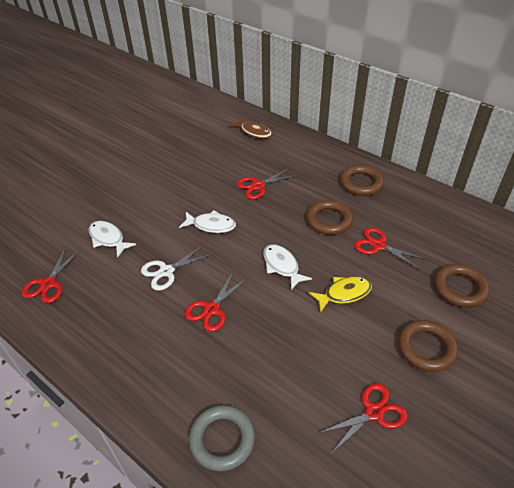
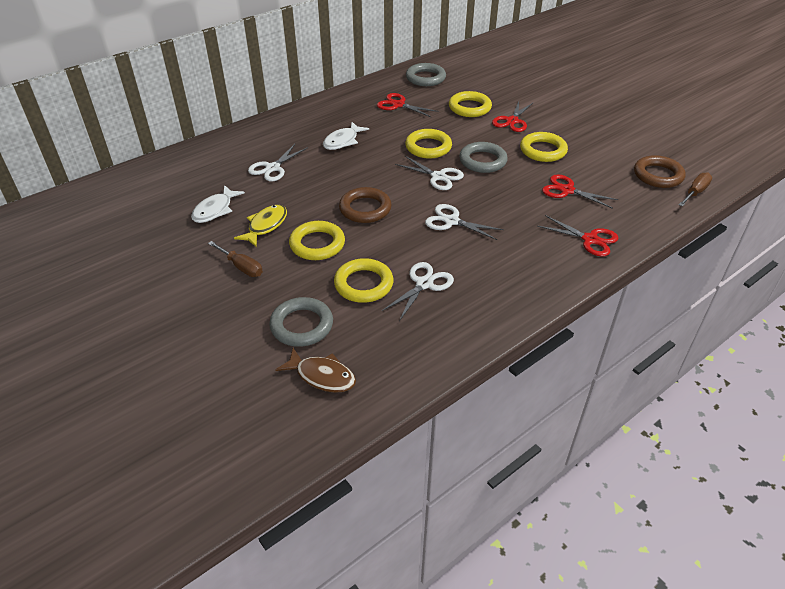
brown ring: 4 -> 2
brown screwdriver: 0 -> 2
grey ring: 1 -> 3
red scissors: 5 -> 4
white fish: 3 -> 2
white scissors: 1 -> 4
yellow ring: 0 -> 5

